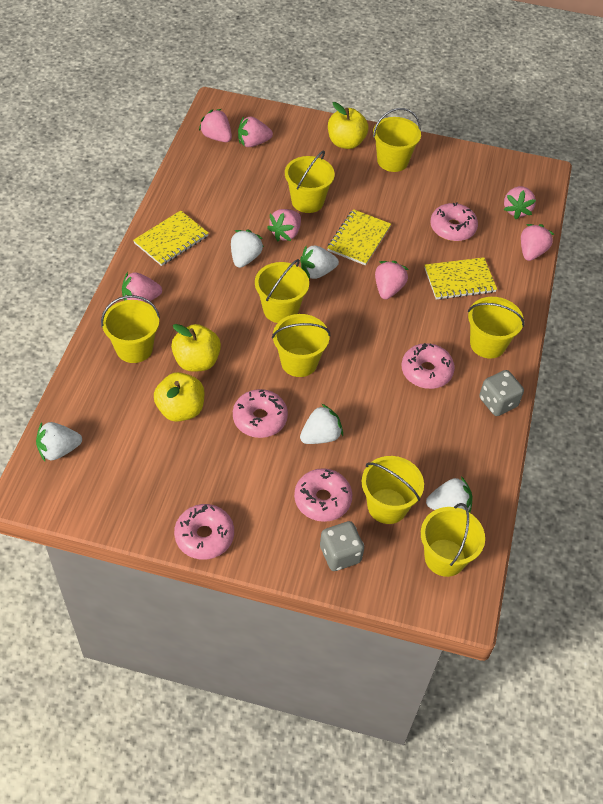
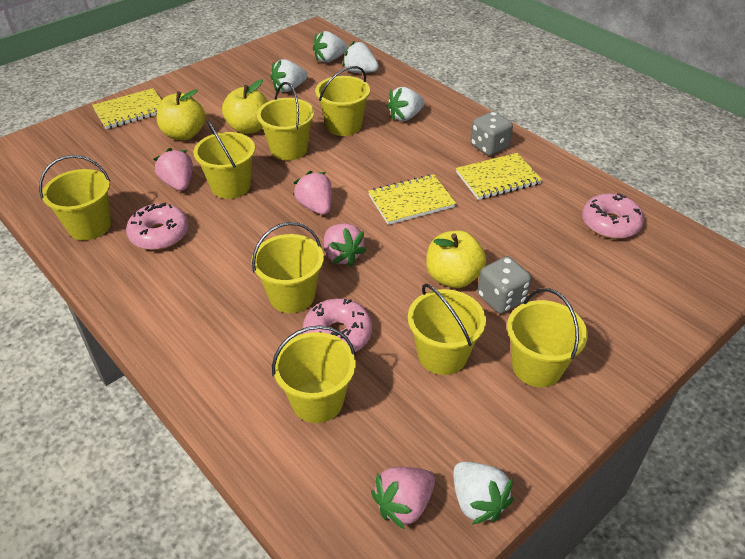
pink donut: 5 -> 3
pink strawberry: 7 -> 4

